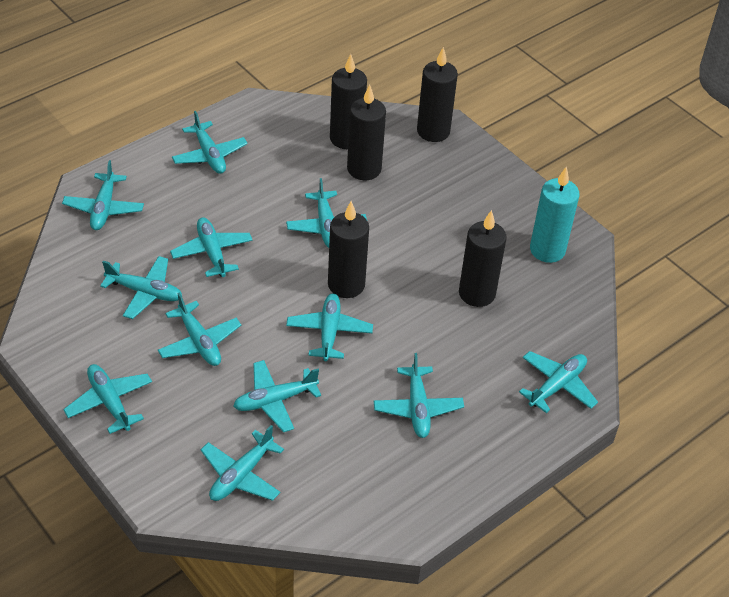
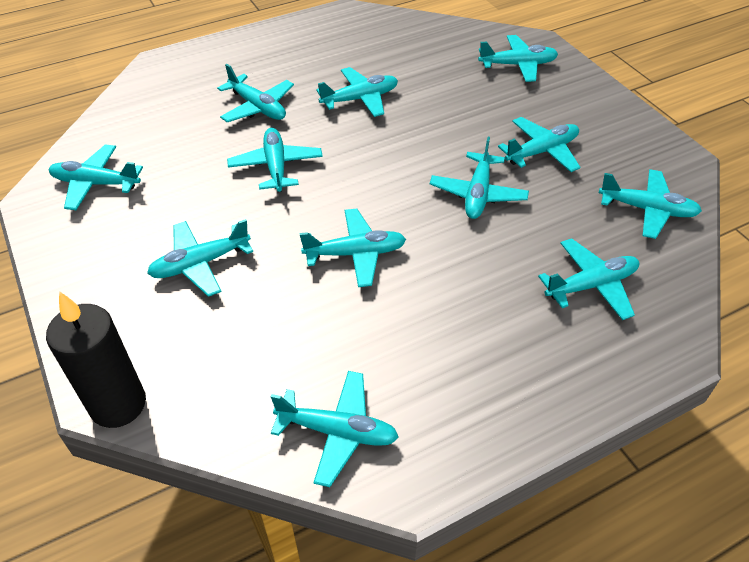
black candle: 5 -> 1
turquoise candle: 1 -> 0

